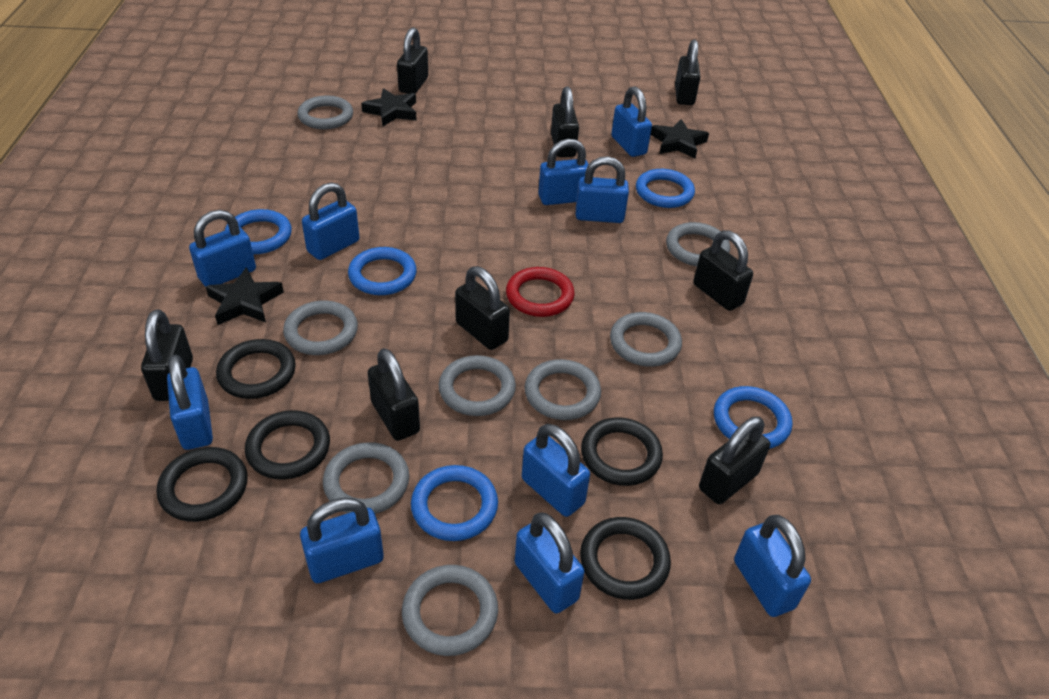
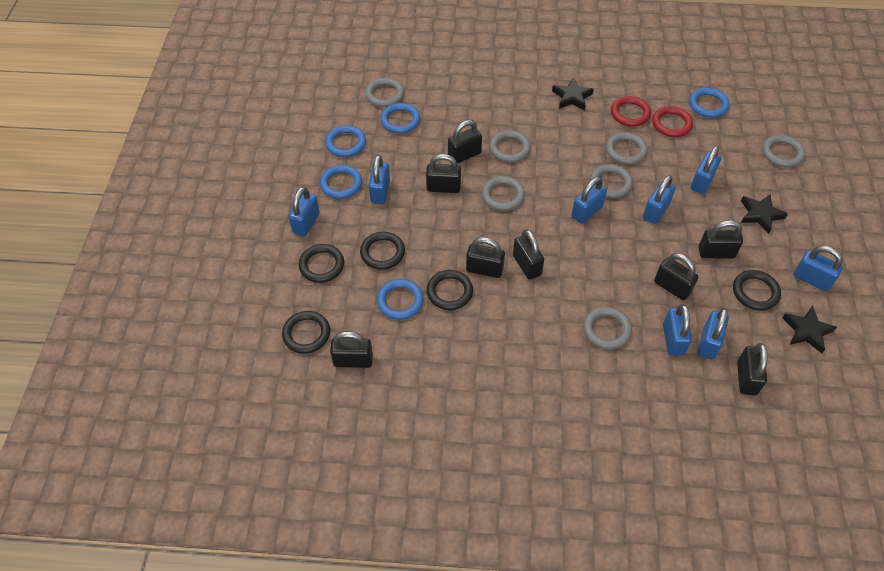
blue padlock: 10 -> 8
grey ring: 8 -> 7
red ring: 1 -> 2

